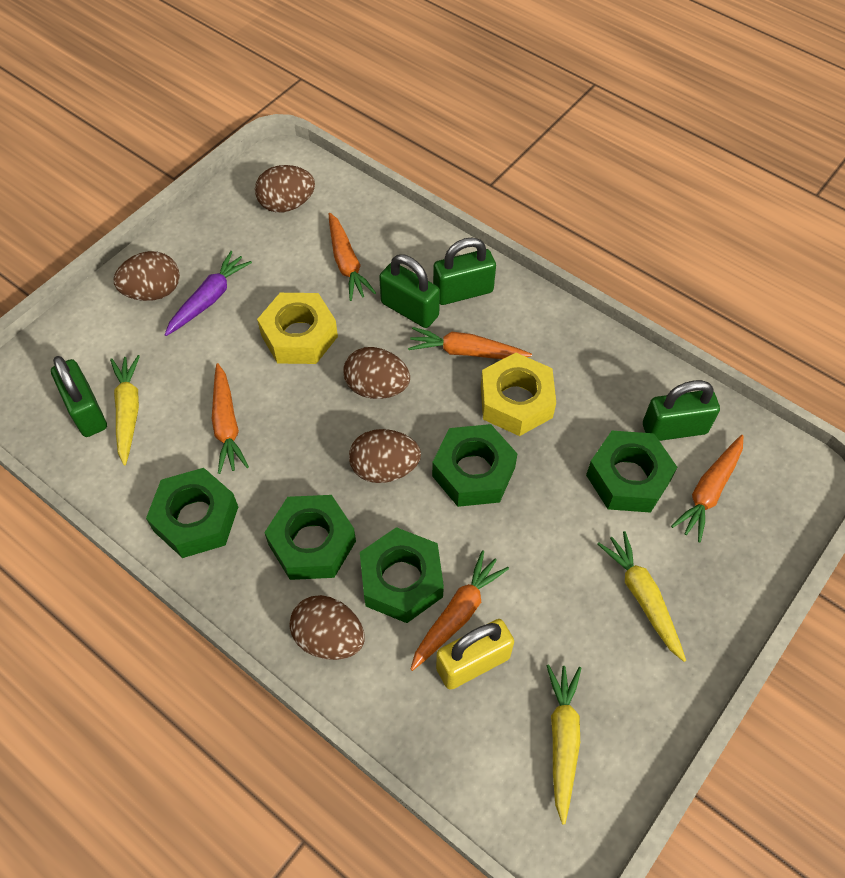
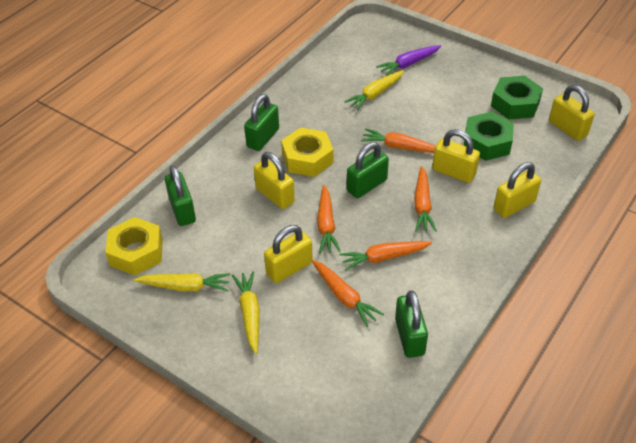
brown egg: 5 -> 0
green nut: 5 -> 2
yellow padlock: 1 -> 5

